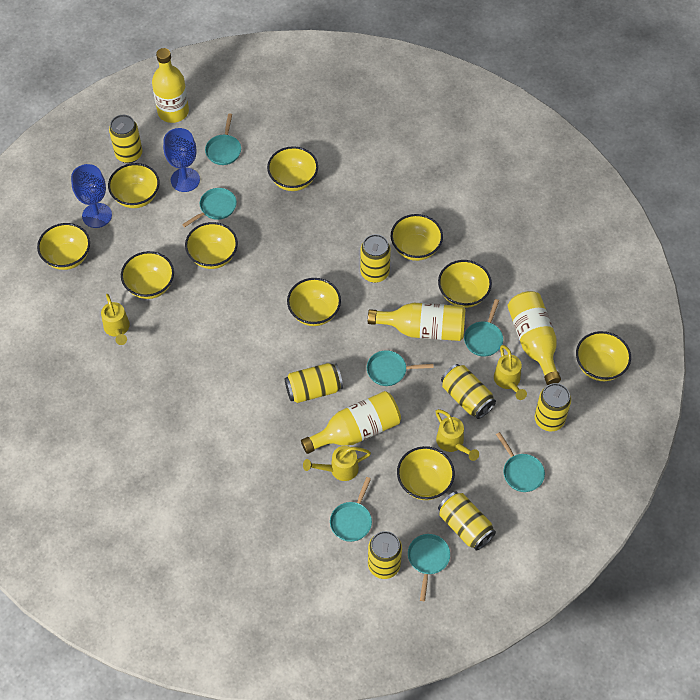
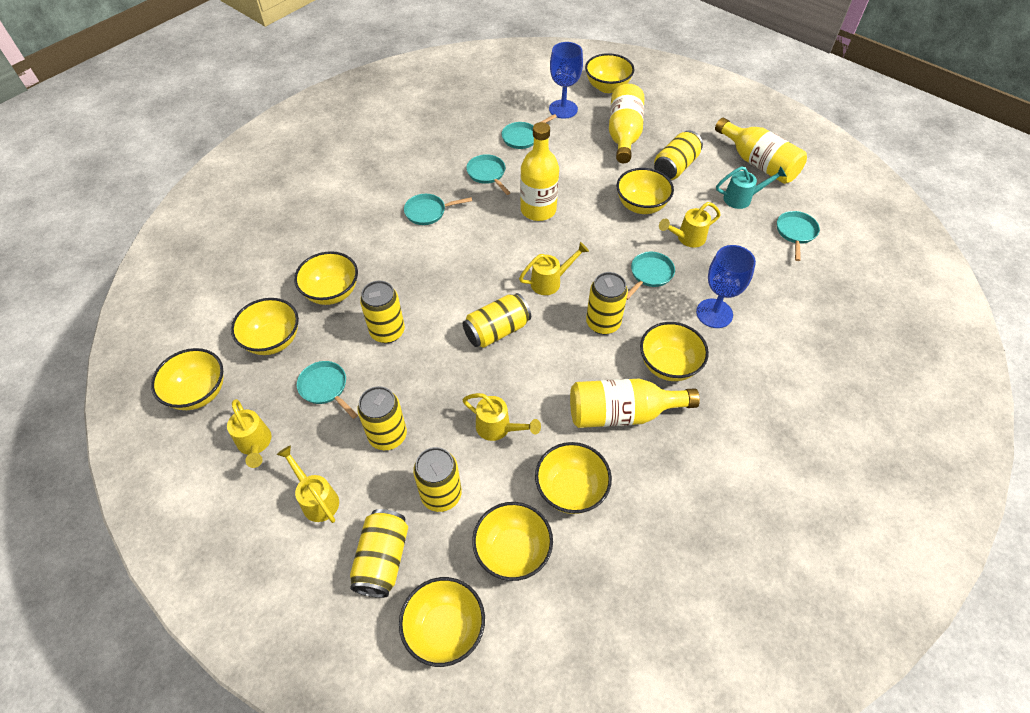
turquoise pan: 7 -> 6
turquoise watering can: 0 -> 1
yellow bowl: 10 -> 9
yellow watering can: 4 -> 5

